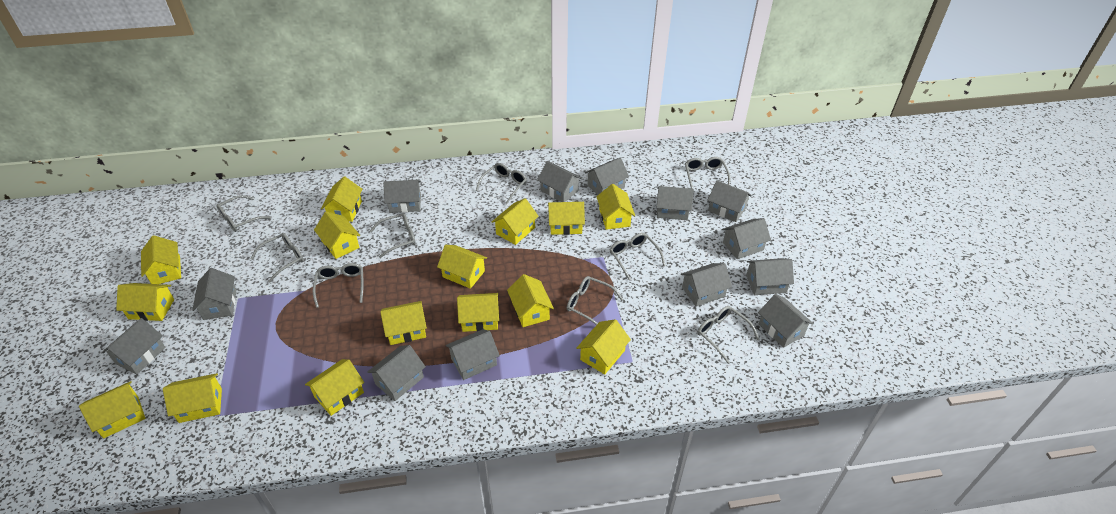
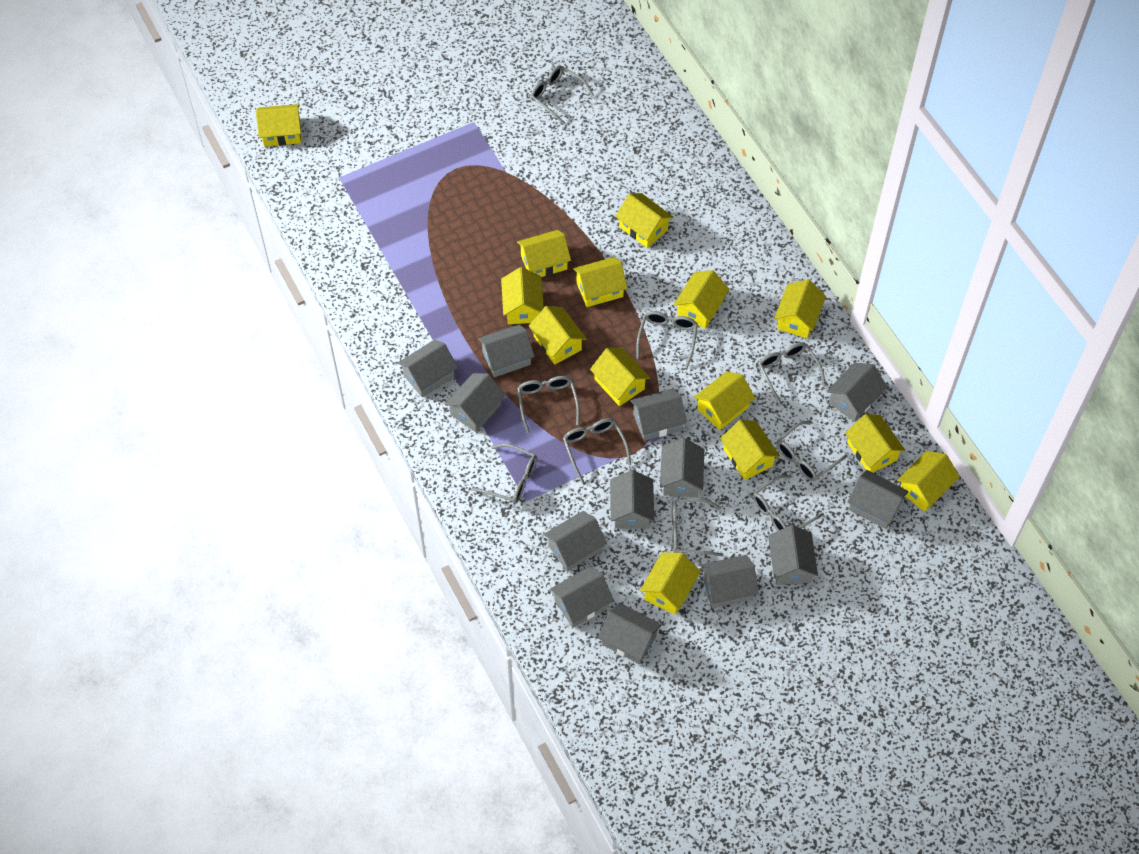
yellow house: 15 -> 14

